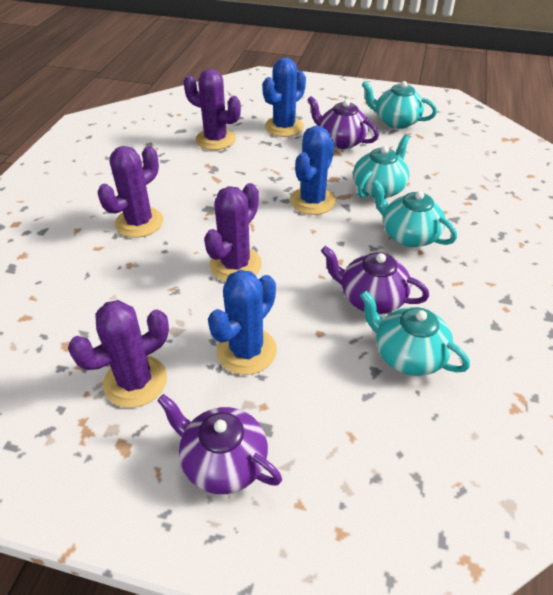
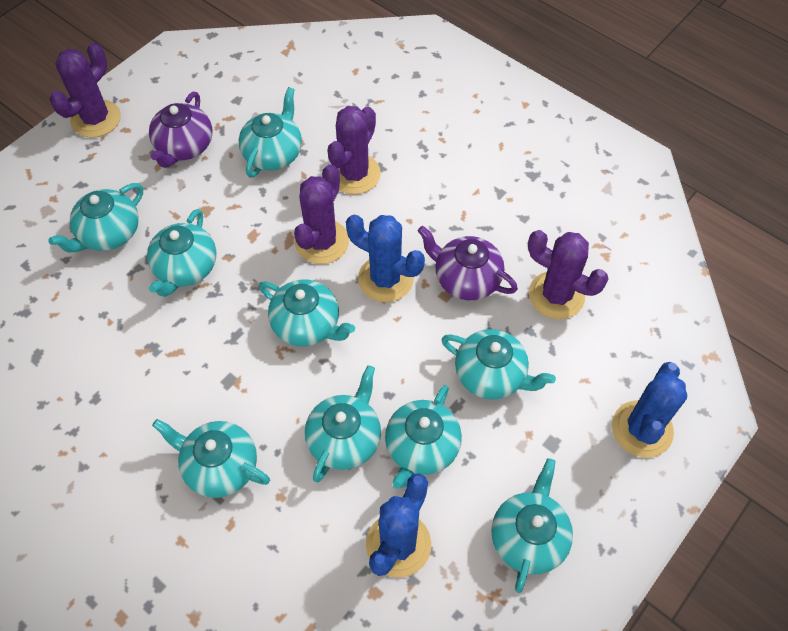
purple teapot: 3 -> 2
turquoise teapot: 4 -> 9

